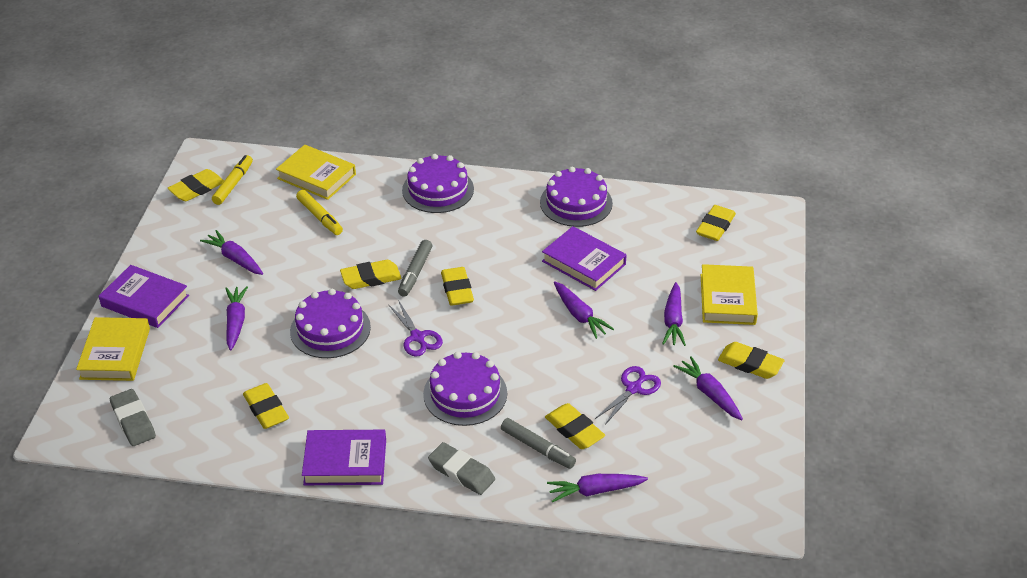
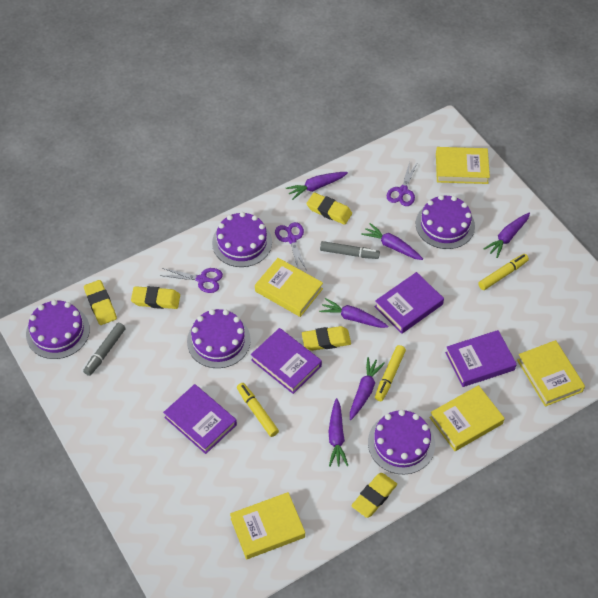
grey eraser: 2 -> 0
purple book: 3 -> 4
purple cake: 4 -> 5
purple scissors: 2 -> 3
yellow book: 3 -> 5
yellow eraser: 7 -> 5
yellow marker: 2 -> 3

